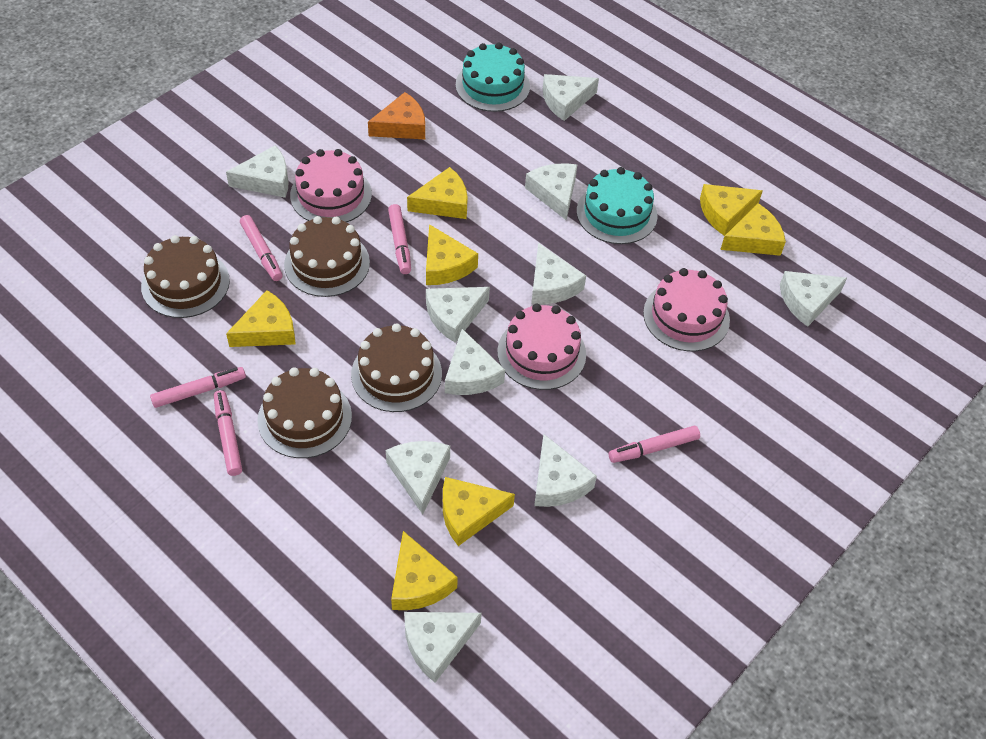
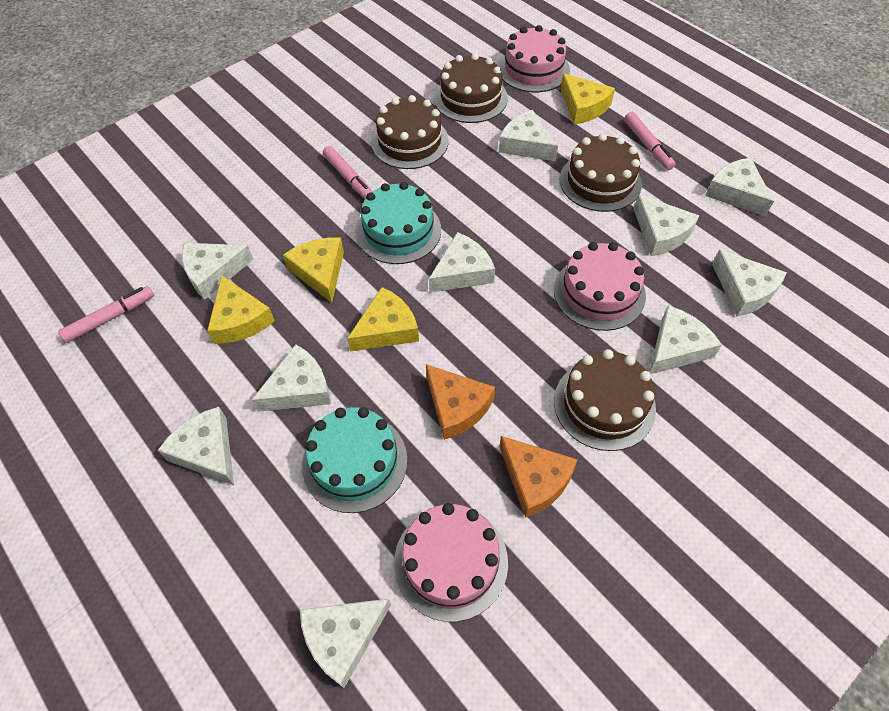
orange cheese: 1 -> 2
pink marker: 5 -> 3
yellow cheese: 7 -> 4

